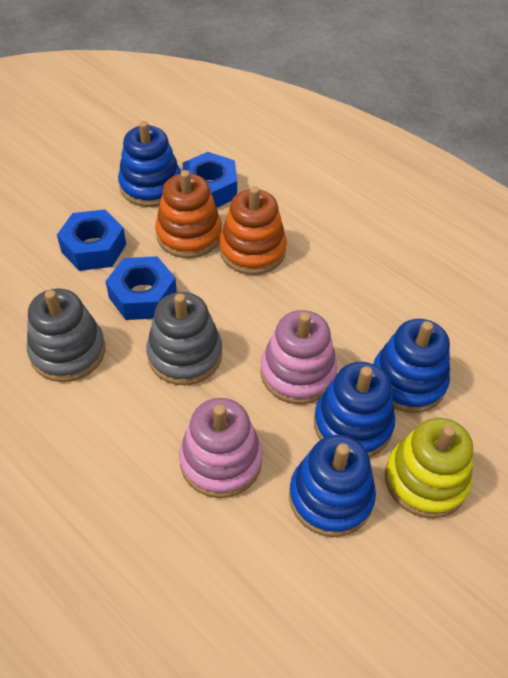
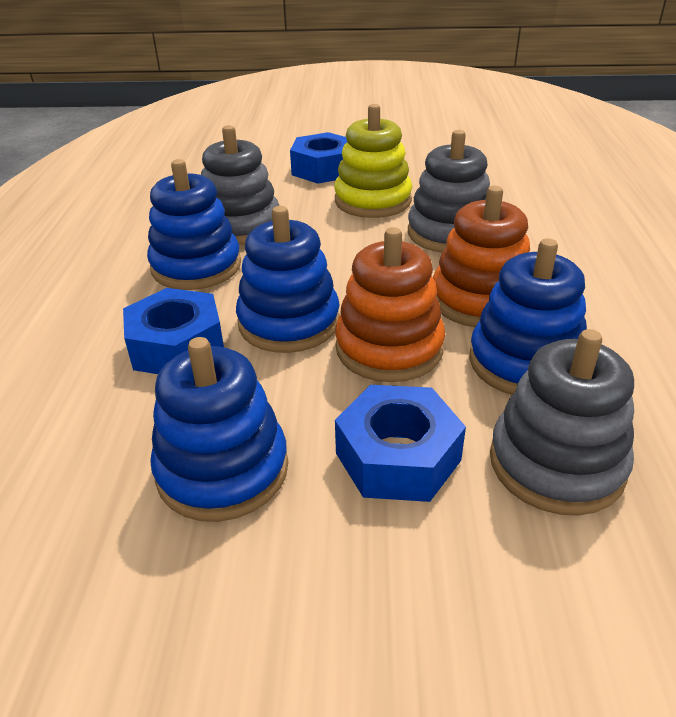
grey stacking toy: 2 -> 3
pink stacking toy: 2 -> 0

